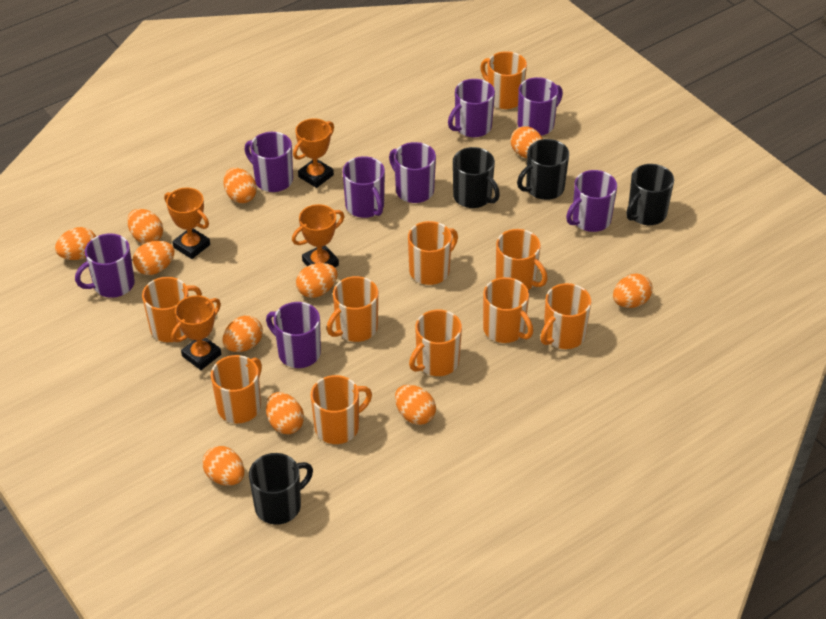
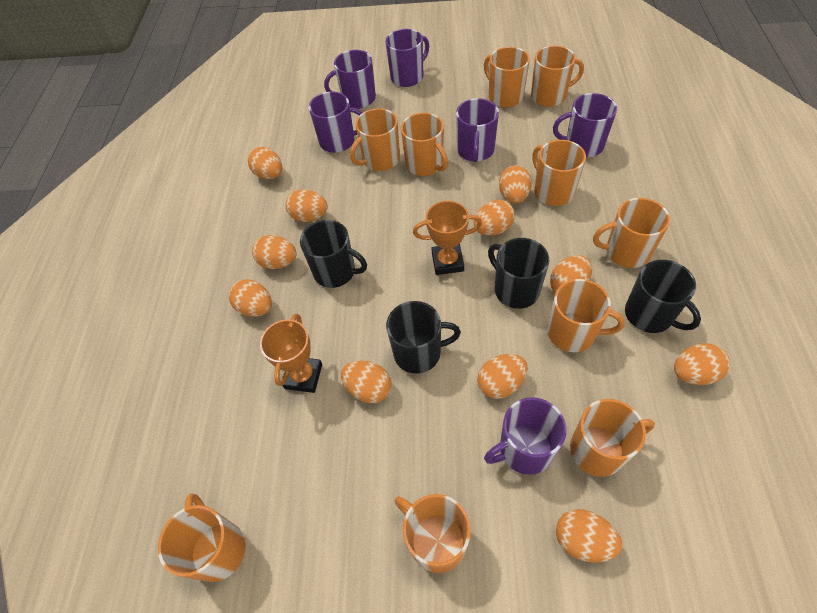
orange trophy: 4 -> 2
purple mug: 8 -> 6

